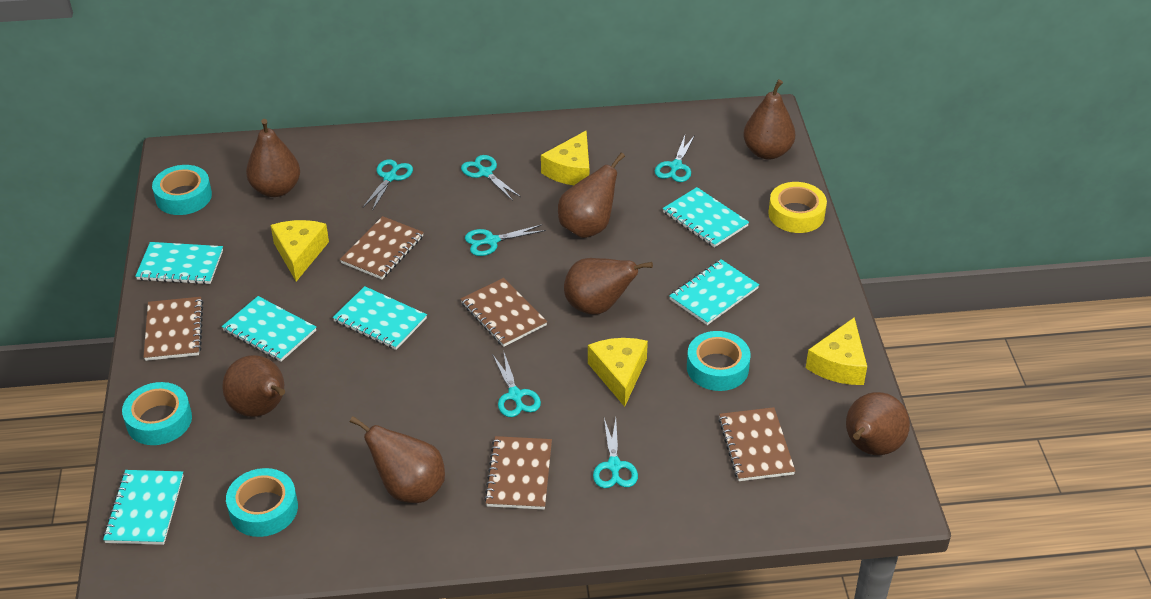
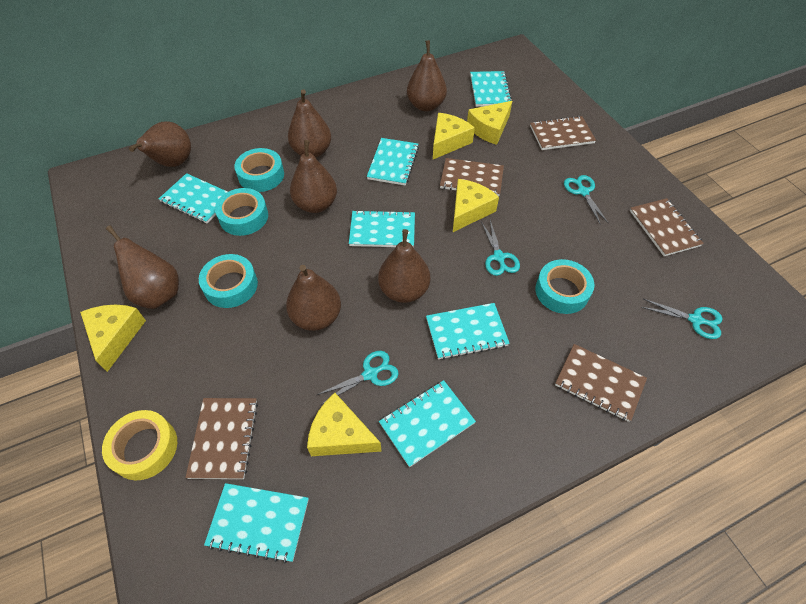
turquoise notebook: 6 -> 7
turquoise scissors: 6 -> 4
yellow cheese: 4 -> 5

